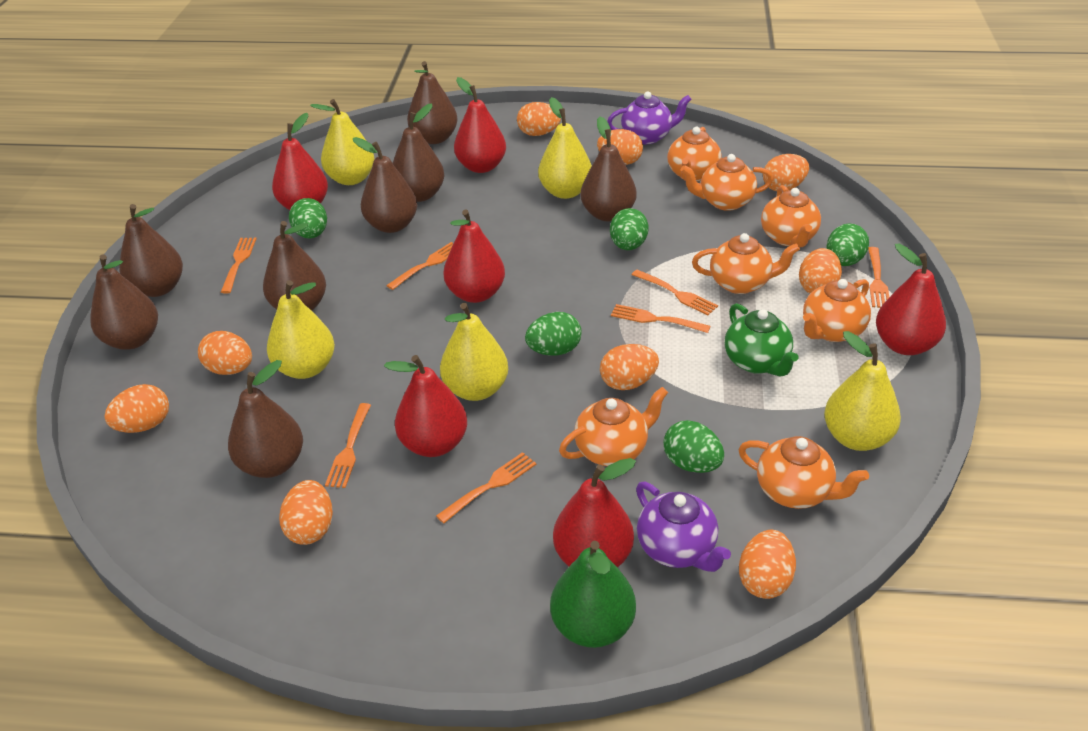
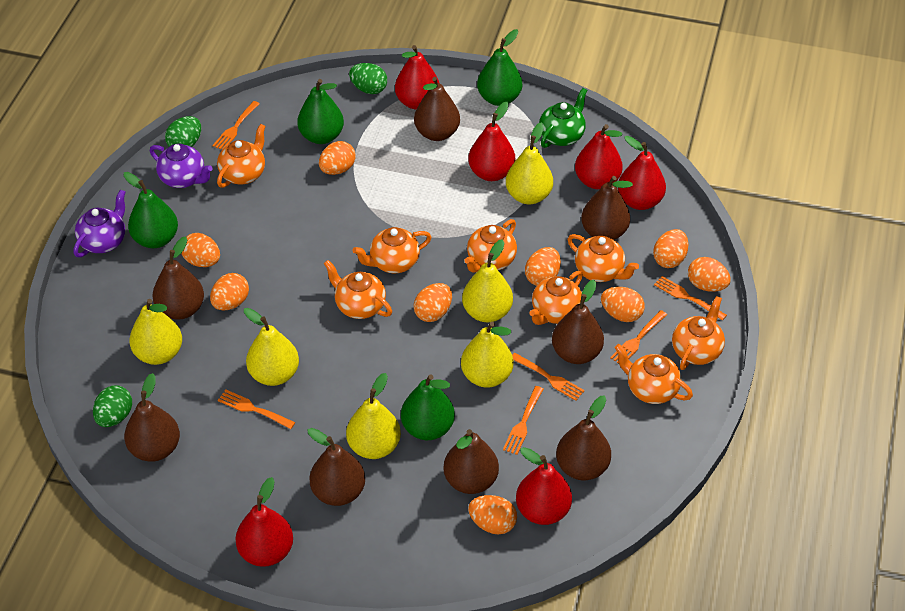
green egg: 5 -> 3
green pear: 1 -> 4
orange fork: 7 -> 6
orange teapot: 7 -> 8
yellow pear: 5 -> 6

